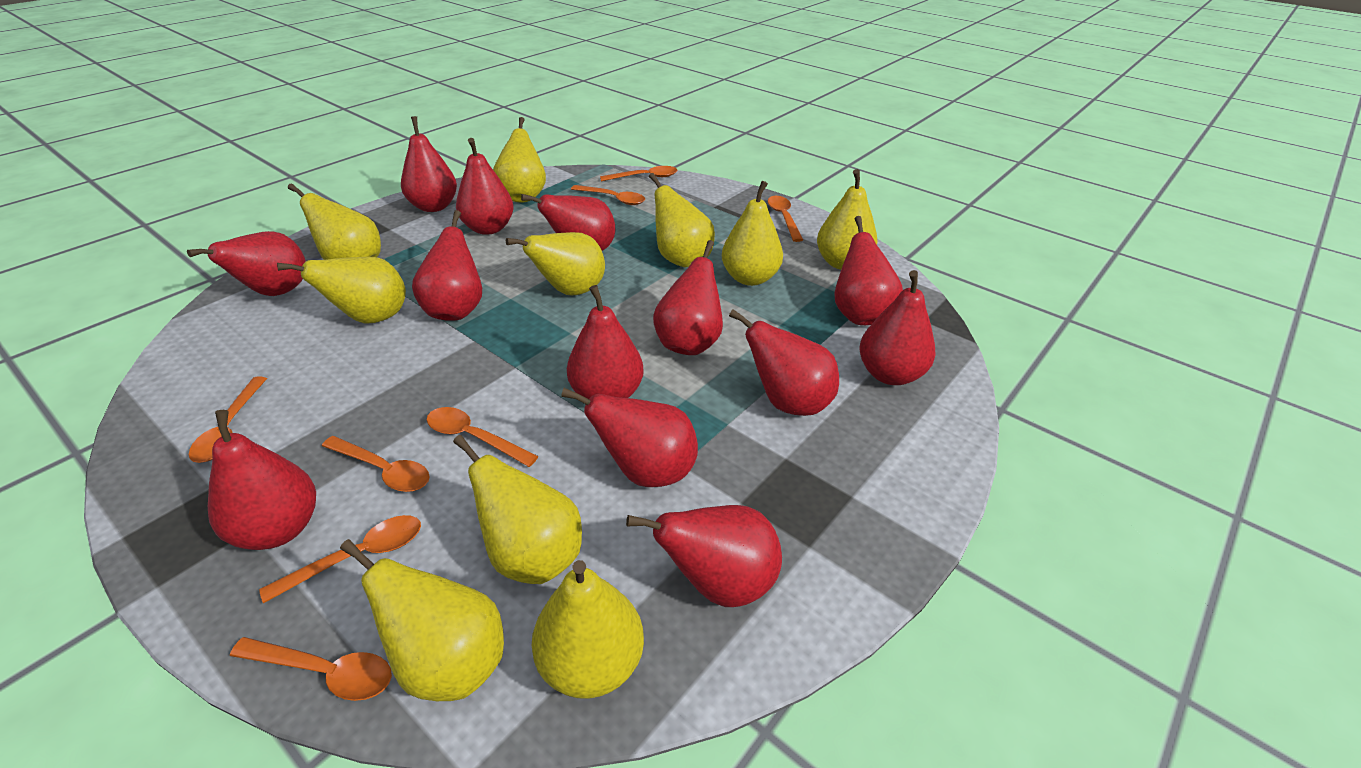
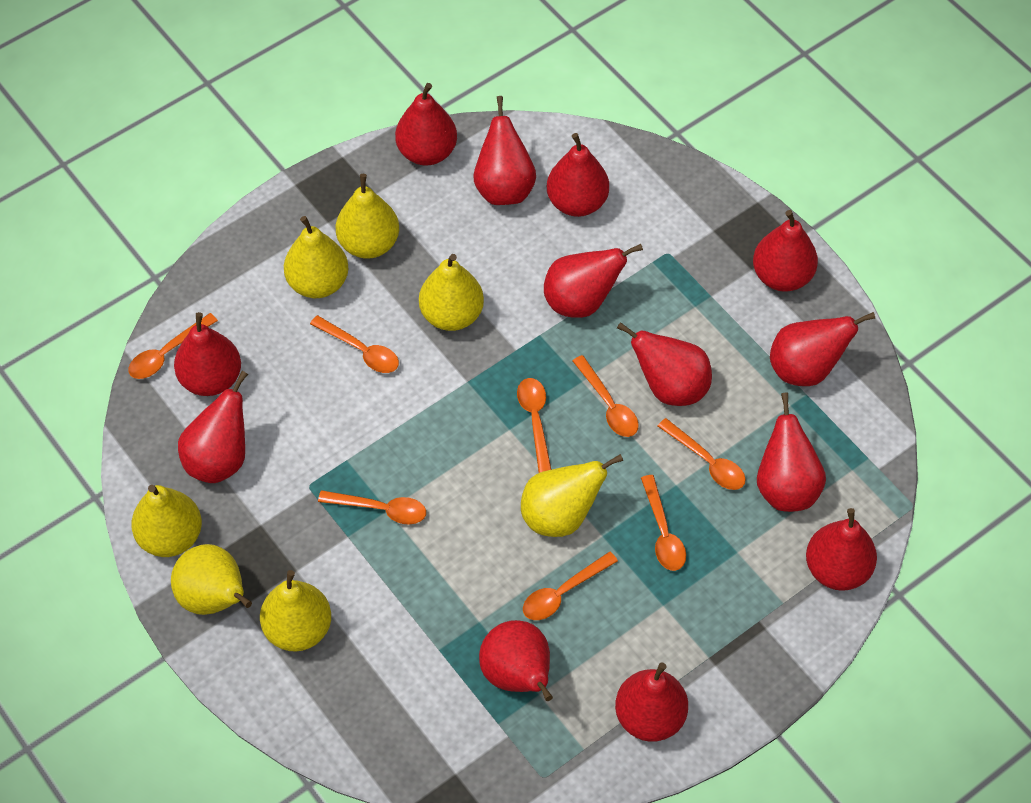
yellow pear: 10 -> 7

